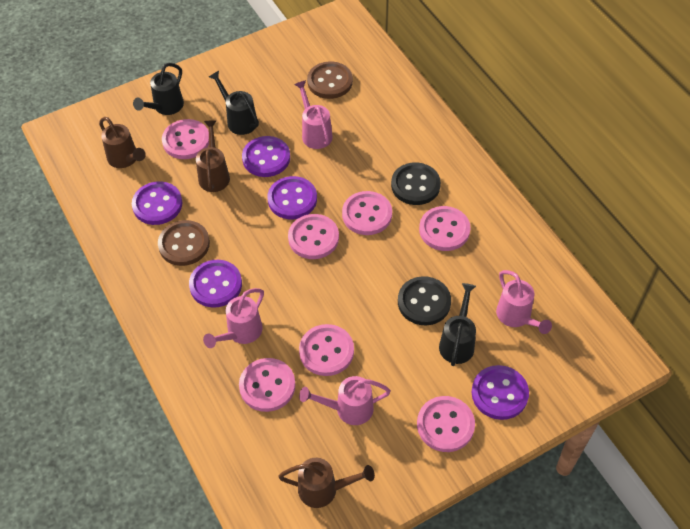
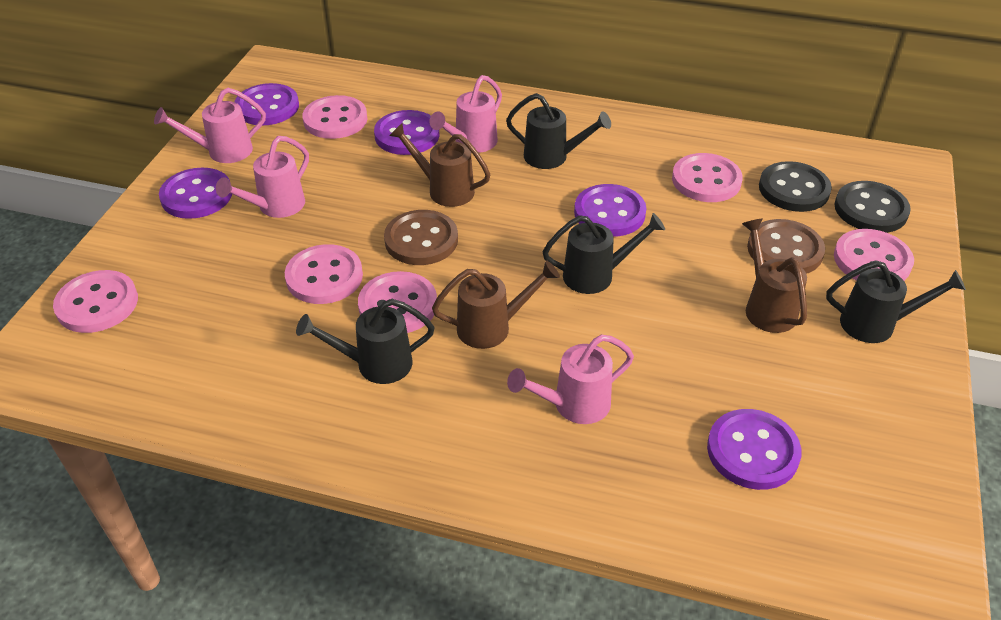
black watering can: 3 -> 4
pink button: 7 -> 6

